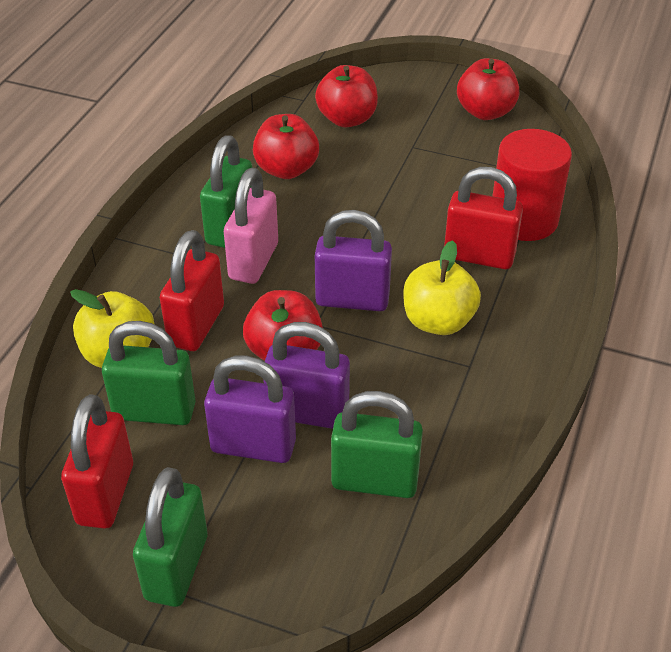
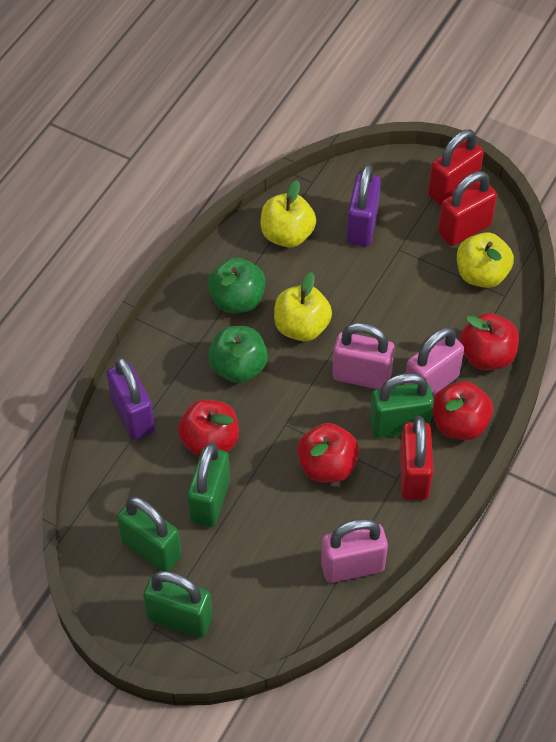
green apple: 0 -> 2
pink padlock: 1 -> 3
purple padlock: 3 -> 2
red cylinder: 1 -> 0
yellow apple: 2 -> 3

